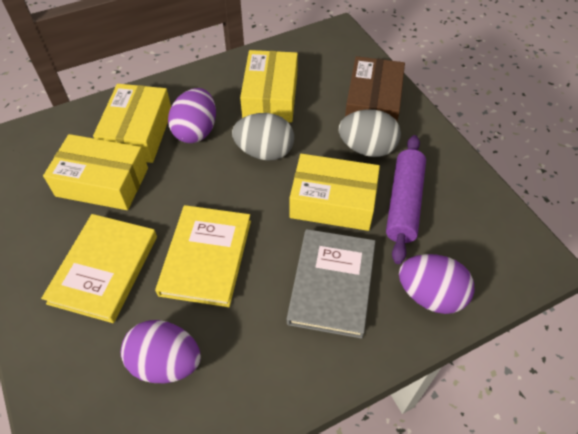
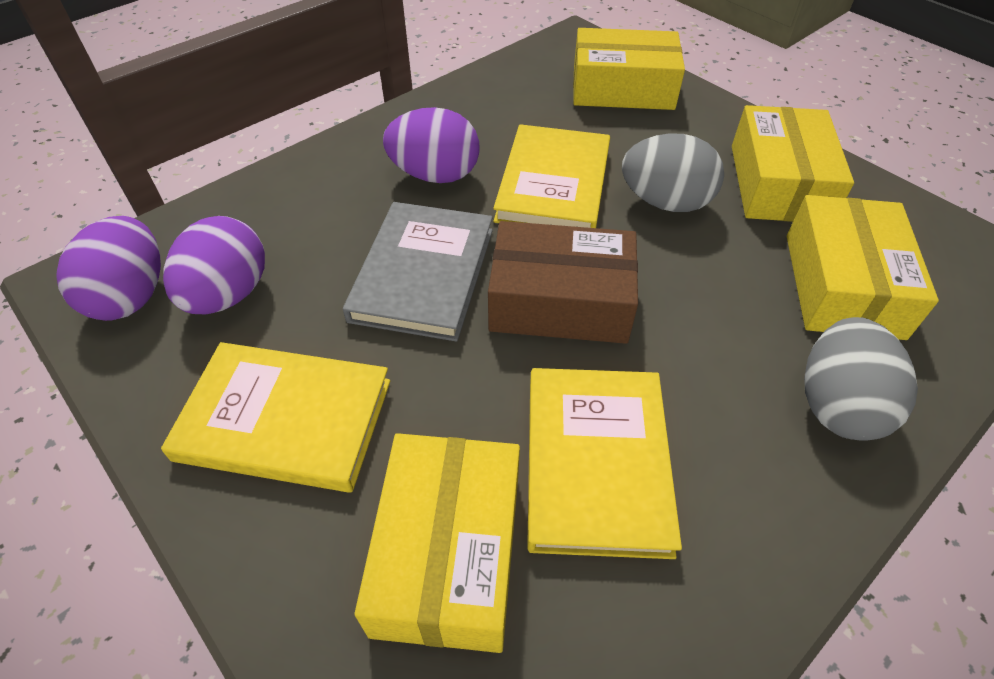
purple rolling pin: 1 -> 0
yellow book: 2 -> 3

